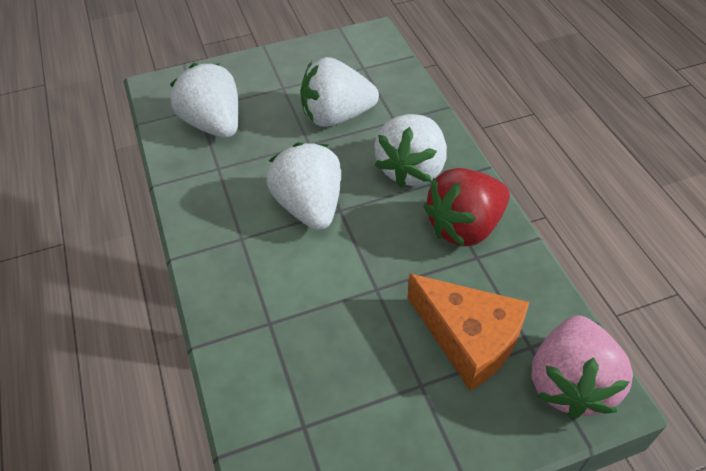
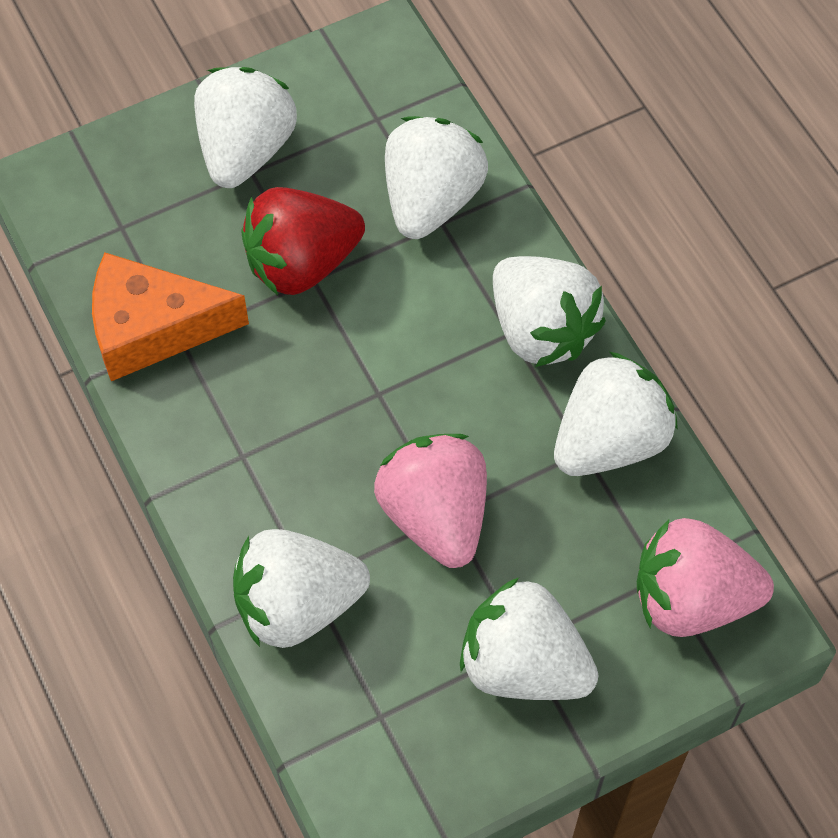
pink strawberry: 1 -> 2
white strawberry: 4 -> 6

